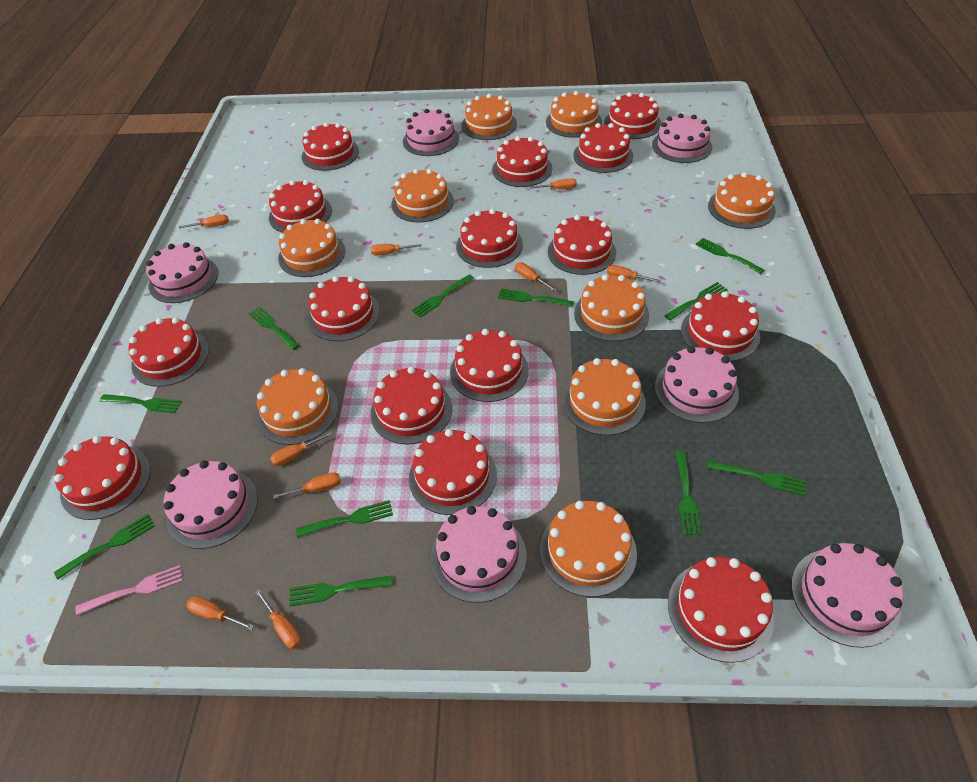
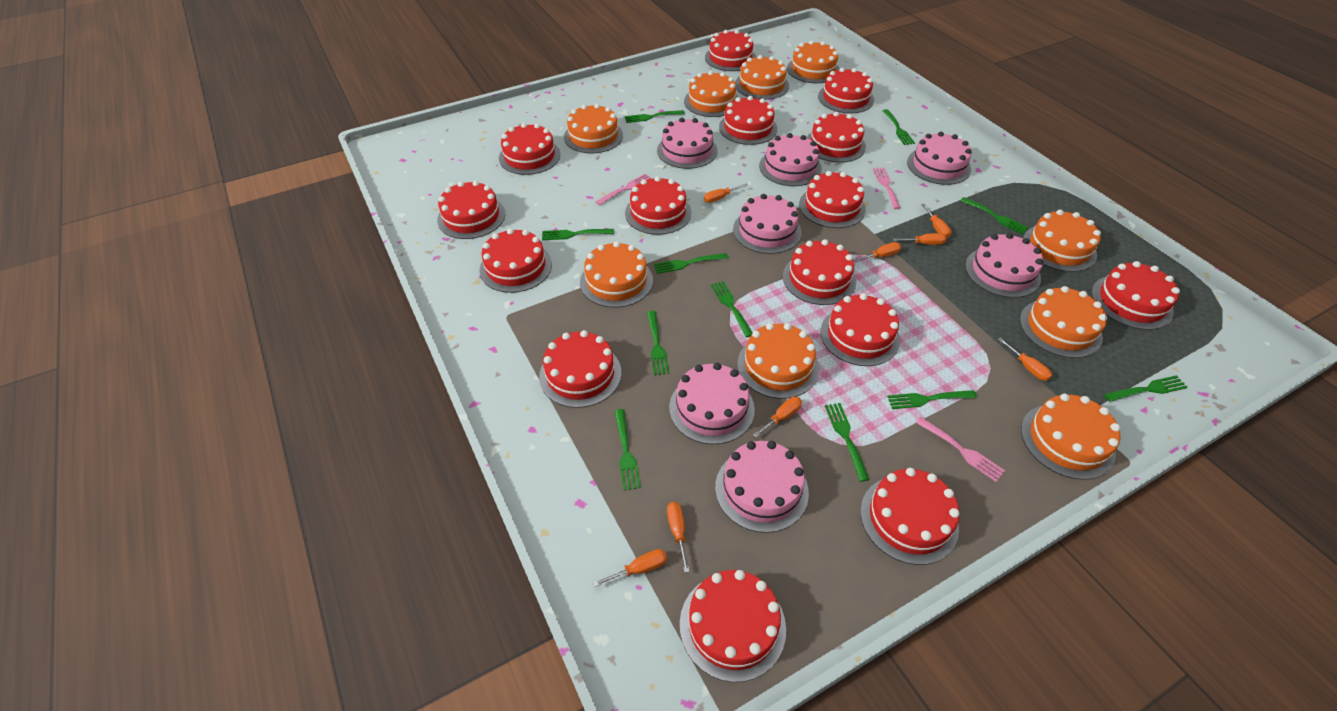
orange screwdriver: 9 -> 8
pink fork: 1 -> 3

